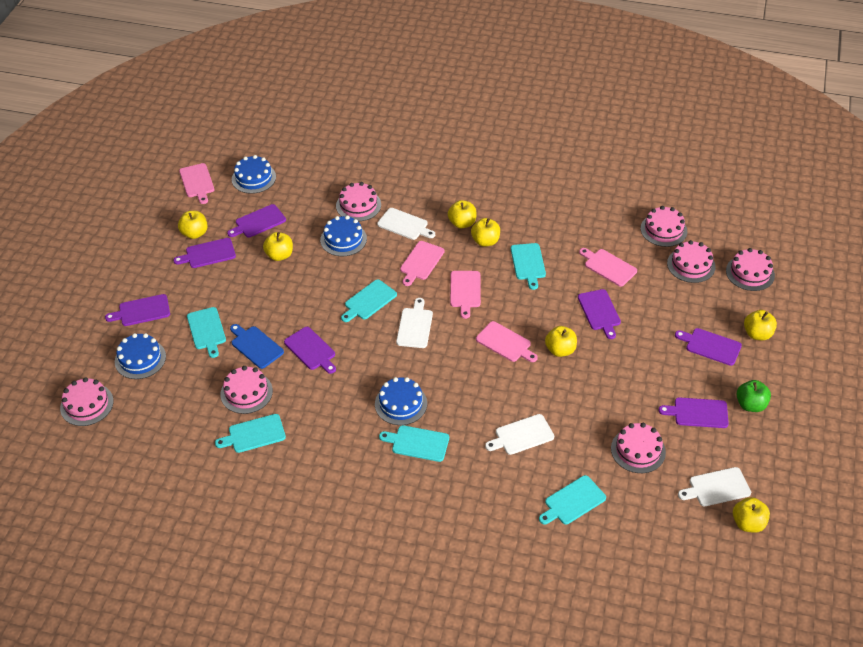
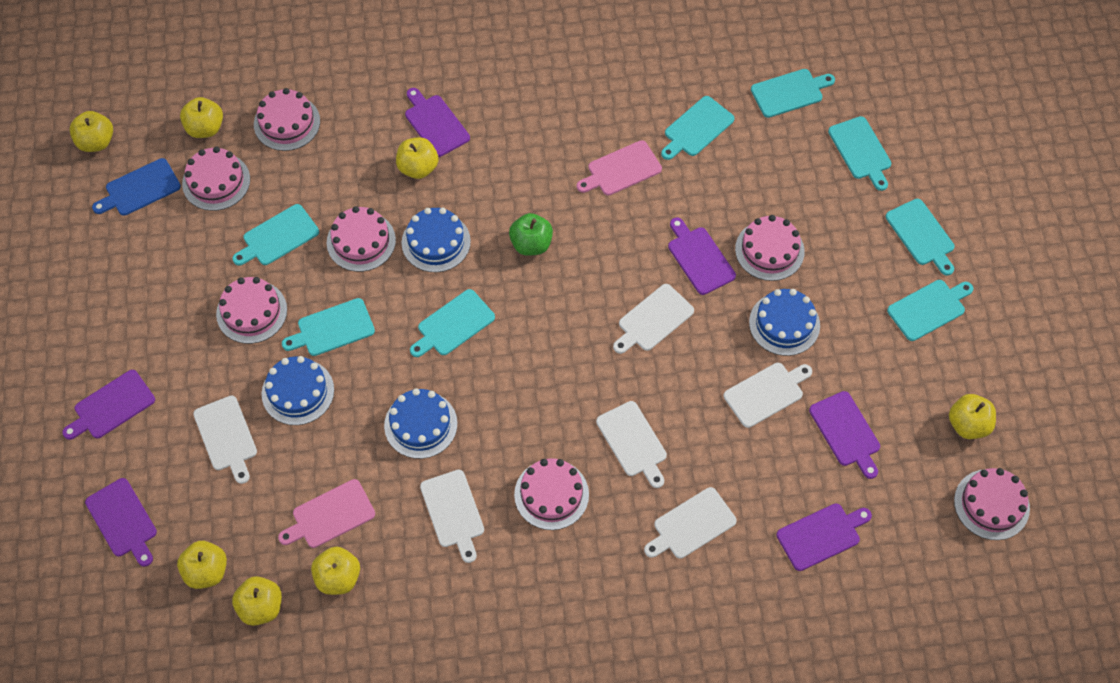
pink cutting board: 5 -> 2
purple cutting board: 7 -> 6
turquoise cutting board: 6 -> 8
white cutting board: 4 -> 6

